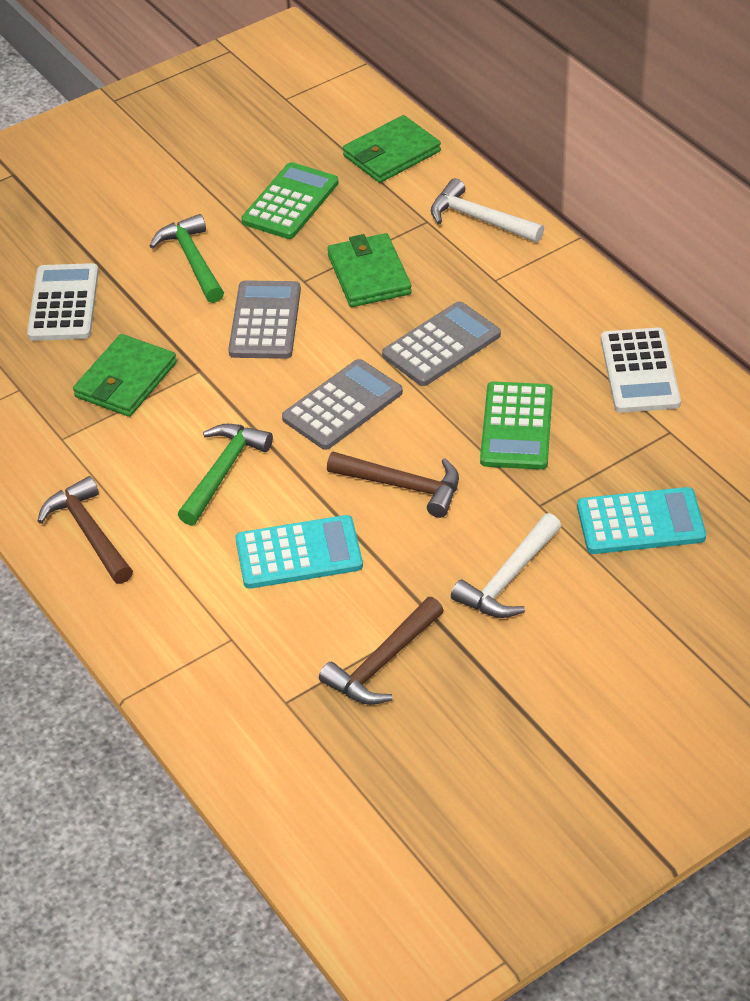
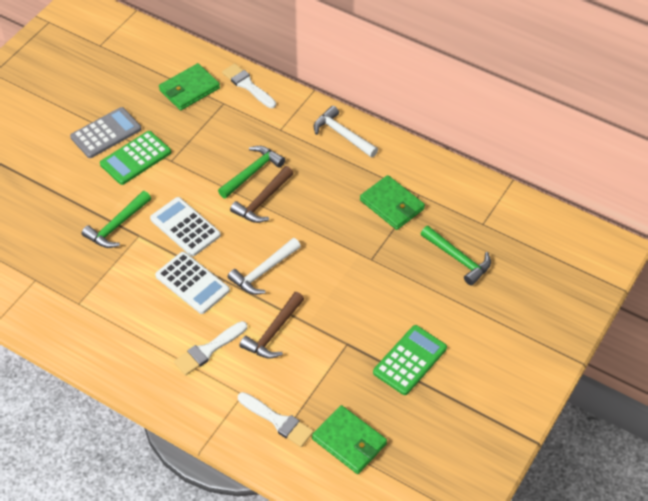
brown hammer: 3 -> 2
green hammer: 2 -> 3
grey calculator: 3 -> 1
turquoise calculator: 2 -> 0
white brush: 0 -> 3

